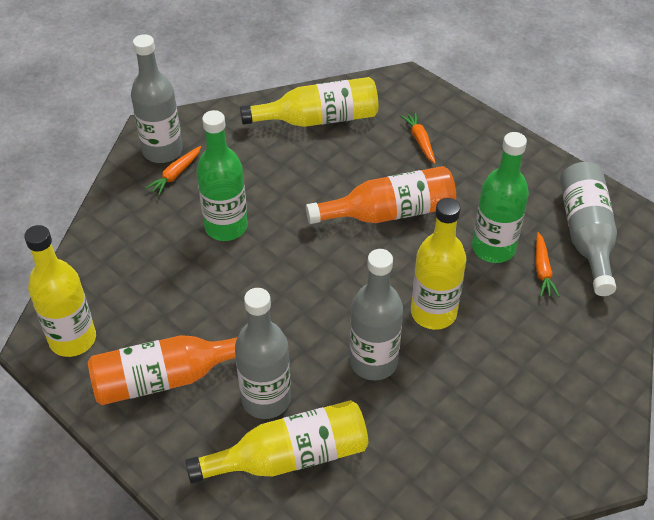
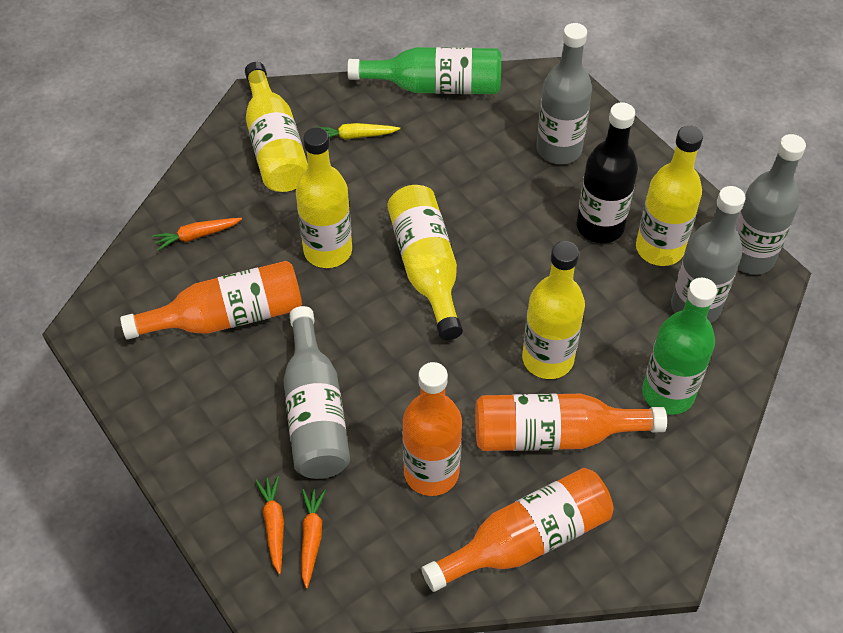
black bottle: 0 -> 1
orange bottle: 2 -> 4
yellow bottle: 4 -> 5
yellow carrot: 0 -> 1

